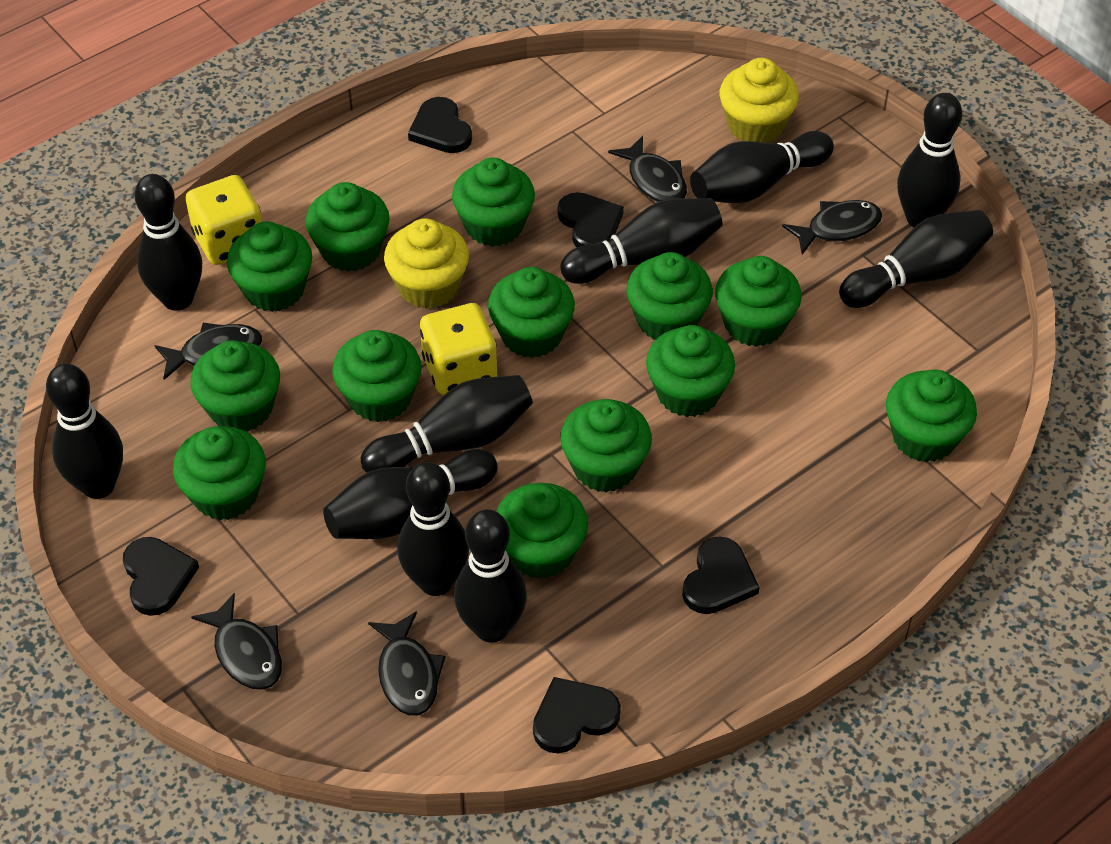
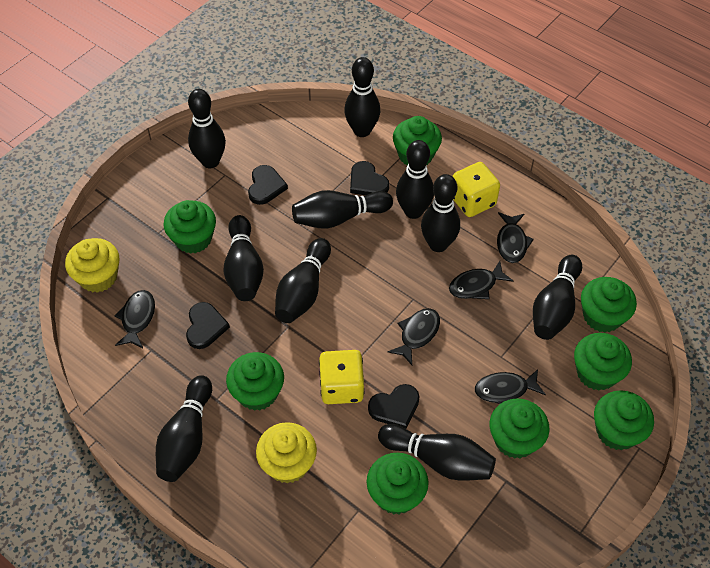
black heart: 5 -> 4
green cupcake: 13 -> 8

